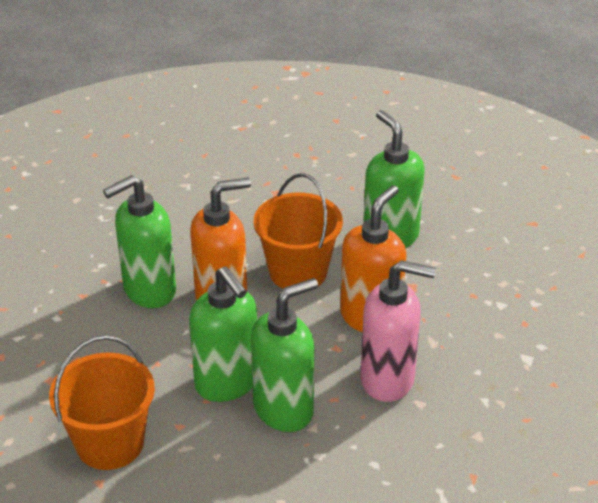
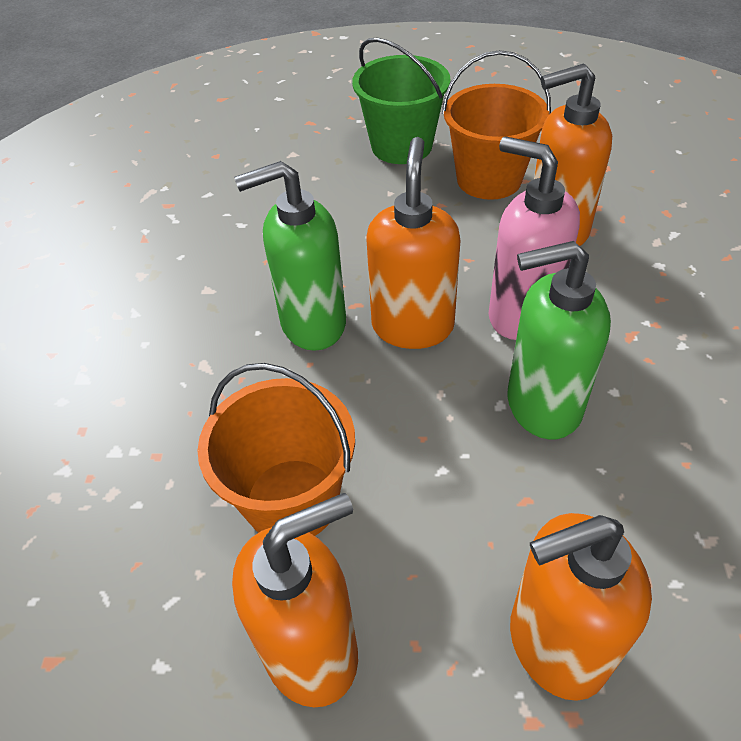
green bucket: 0 -> 1
green soap dispenser: 4 -> 2
orange soap dispenser: 2 -> 4

